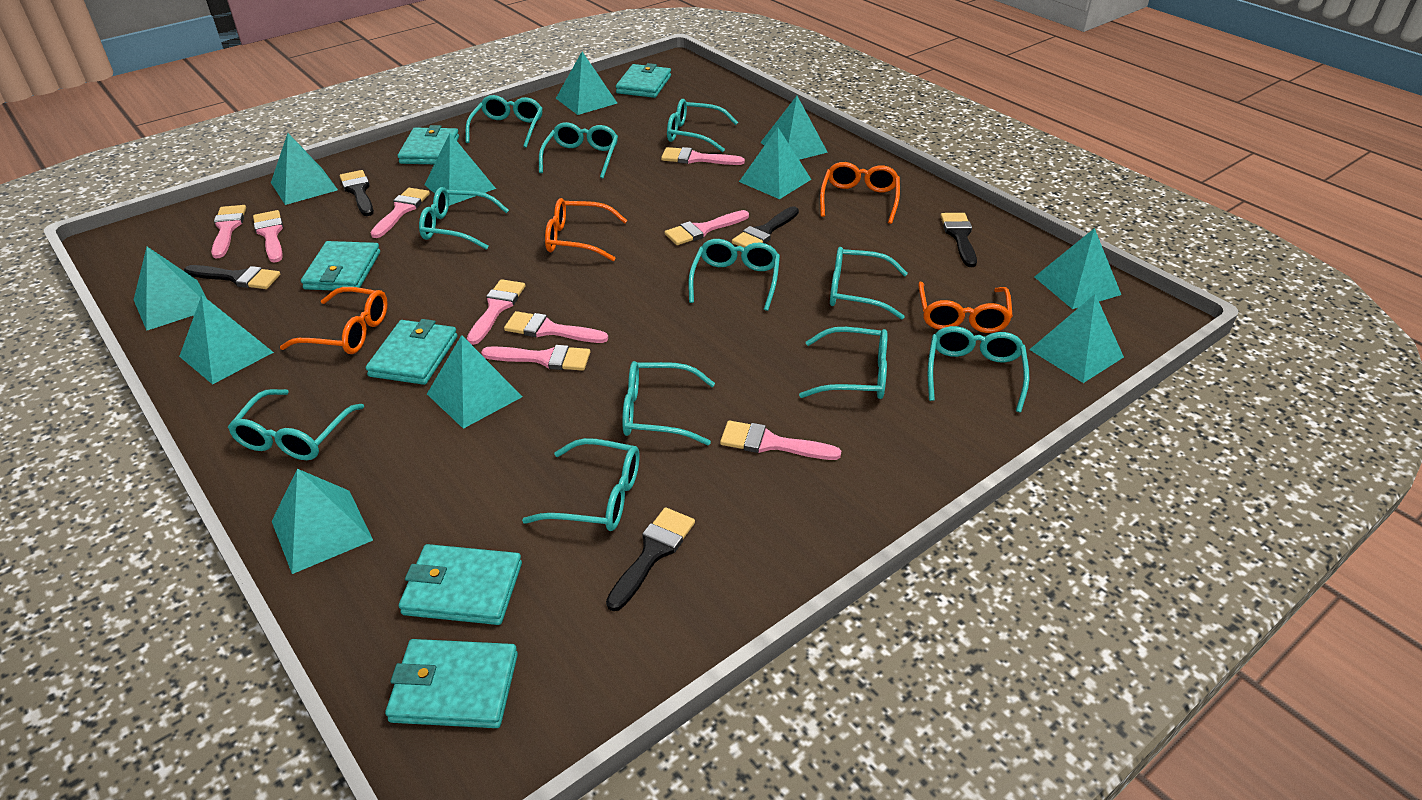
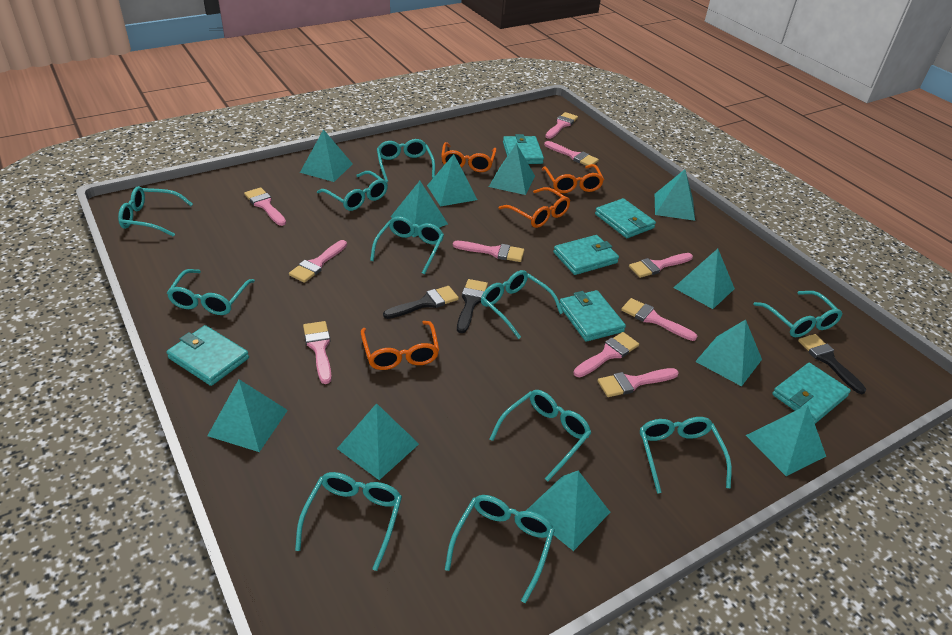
black brush: 5 -> 3
pink brush: 9 -> 10

